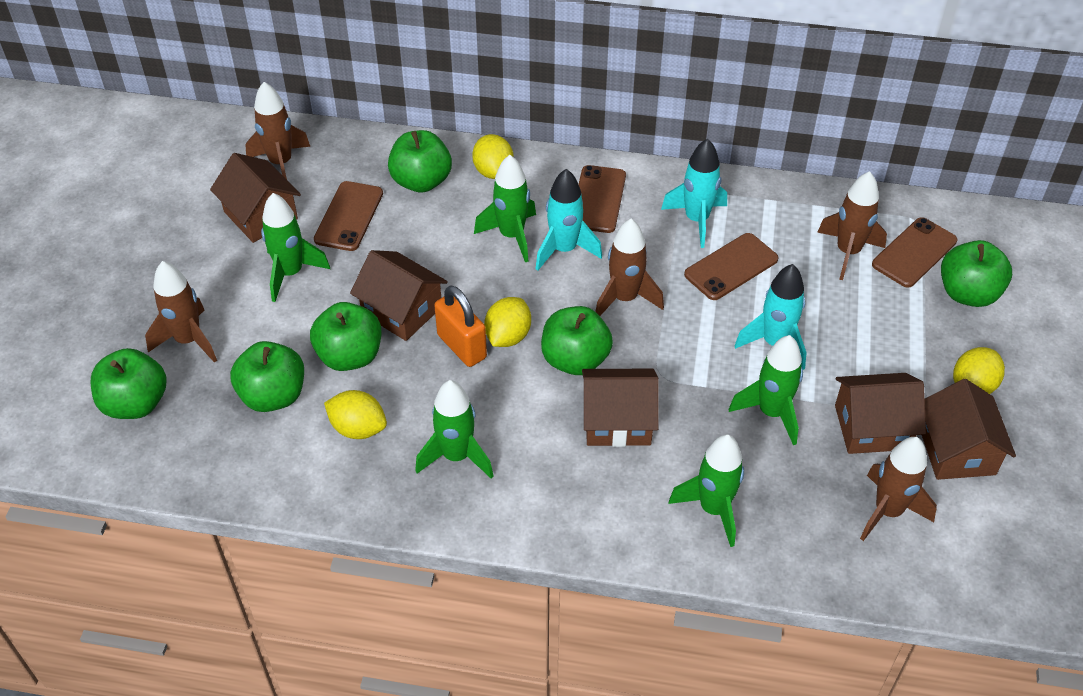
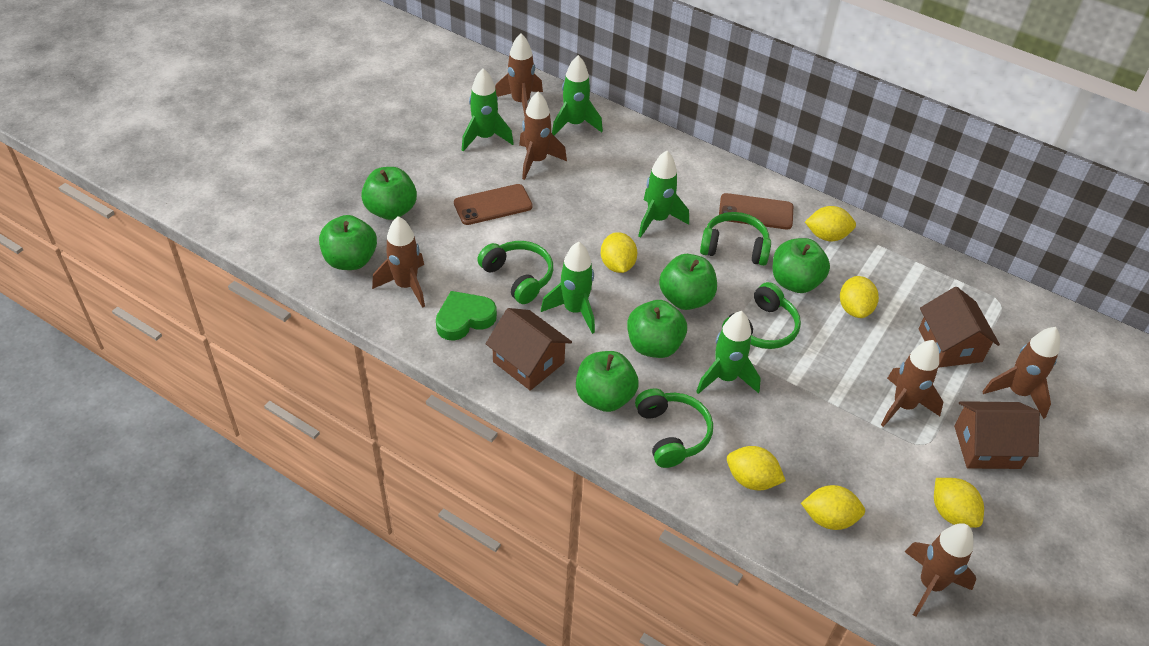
brown house: 5 -> 3
brown phone: 4 -> 2
brown rocket: 5 -> 6
green headphones: 0 -> 4
green heart: 0 -> 1
orange padlock: 1 -> 0
turquoise rocket: 3 -> 0
yellow lemon: 4 -> 6

